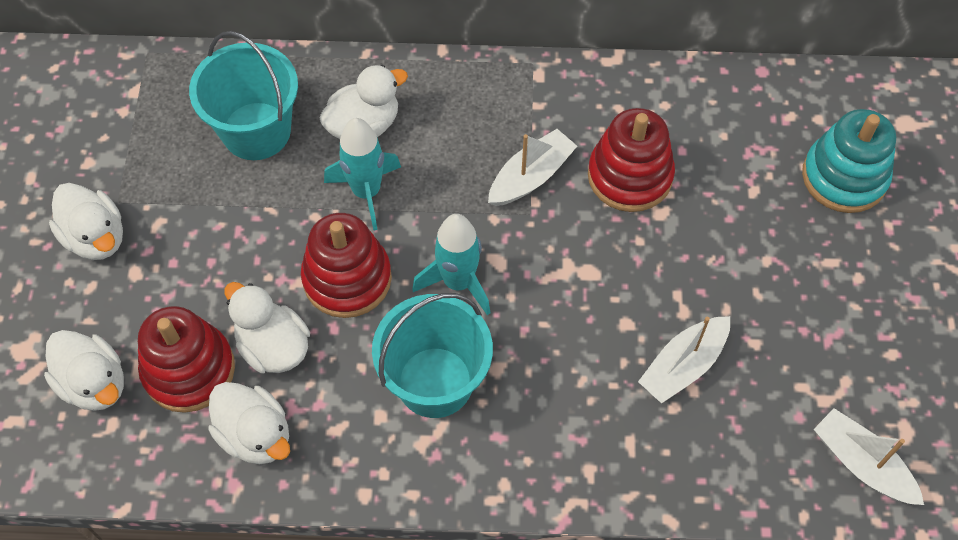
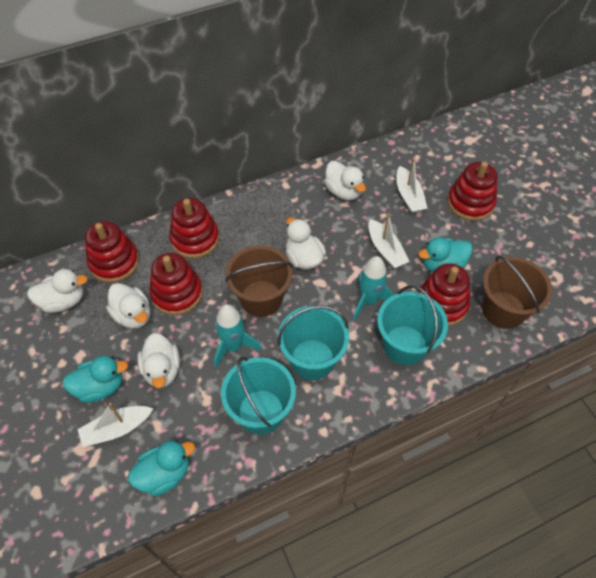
brown bucket: 0 -> 2
red stacking toy: 3 -> 5
turquoise bucket: 2 -> 3
turquoise duck: 0 -> 3
turquoise stacking toy: 1 -> 0

